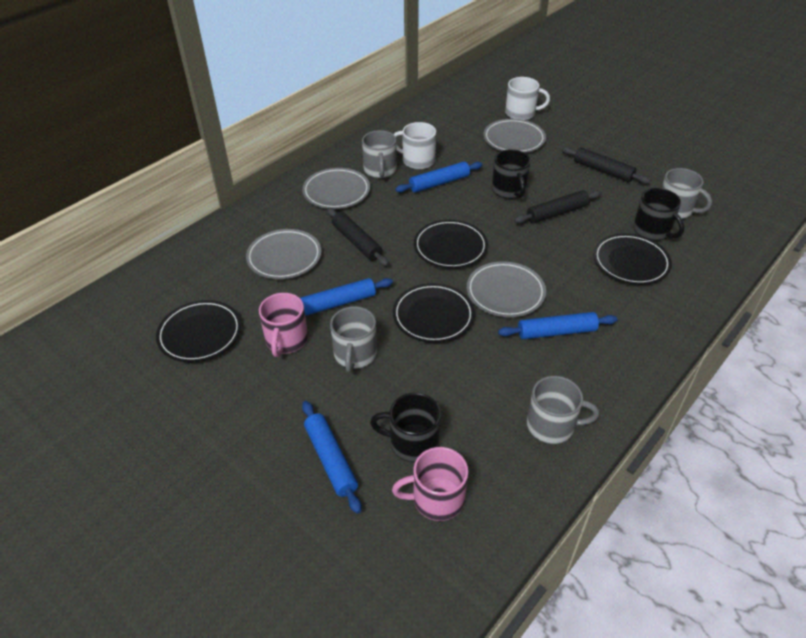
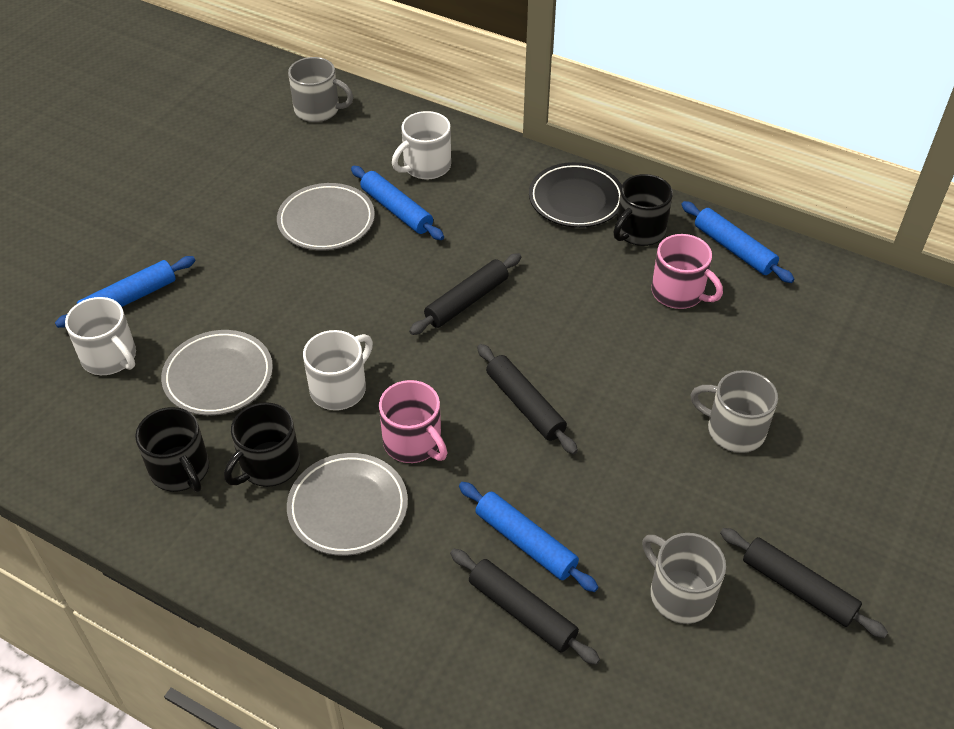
black plate: 4 -> 1
black rolling pin: 3 -> 4
grey mug: 4 -> 3
grey plate: 4 -> 3
white mug: 2 -> 3

